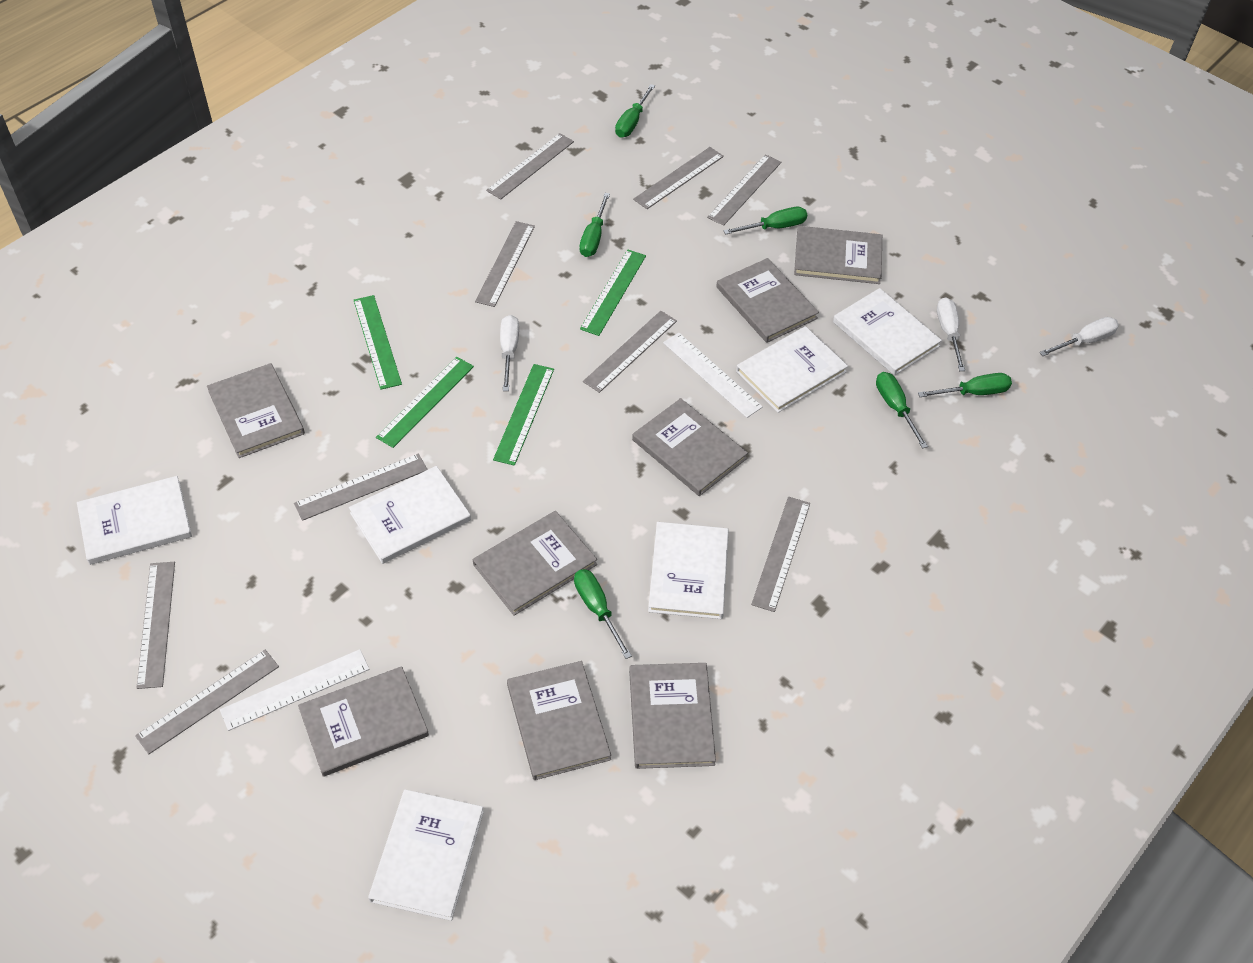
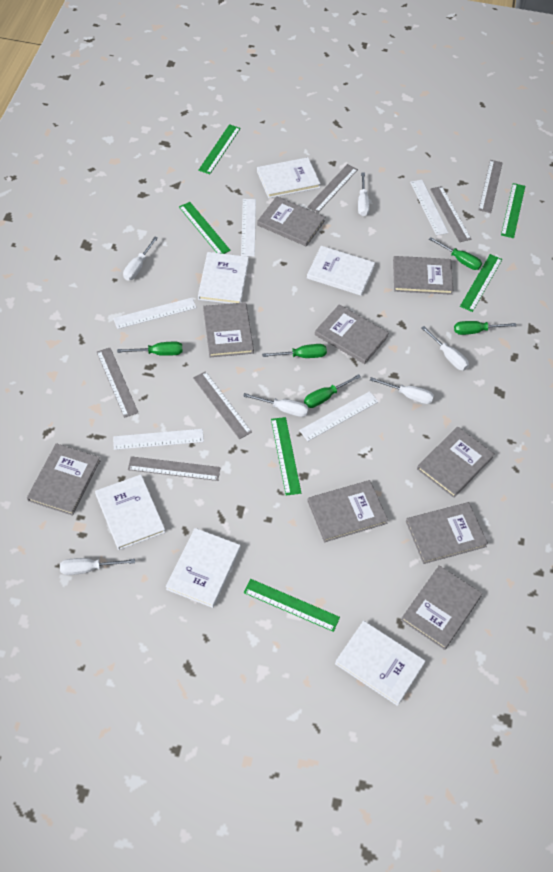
green ruler: 4 -> 6
green screwdriver: 6 -> 5
grey book: 8 -> 9
grey ruler: 9 -> 6
white ruler: 2 -> 5
white screwdriver: 3 -> 6

